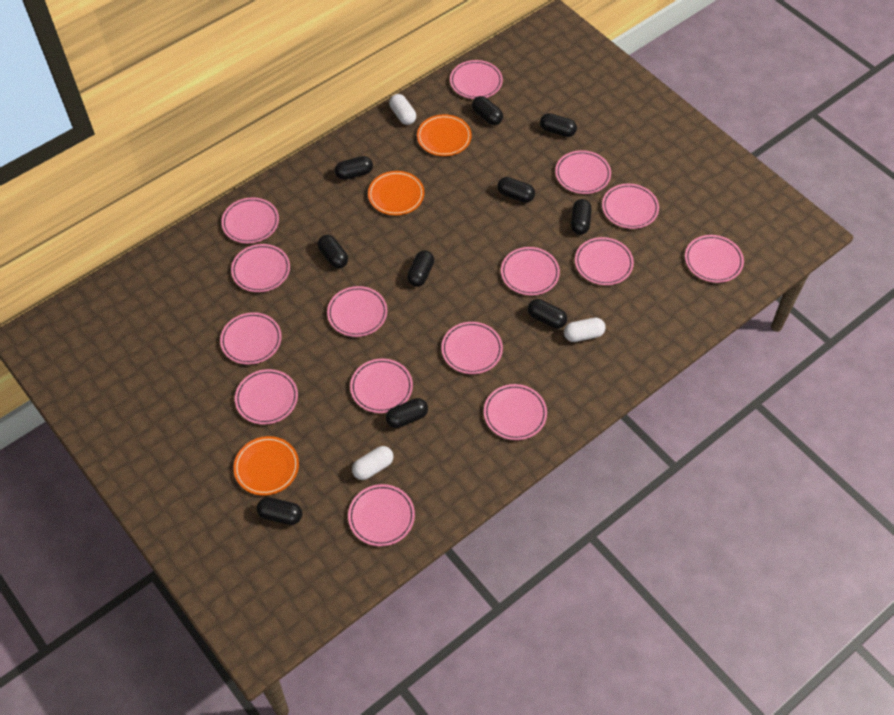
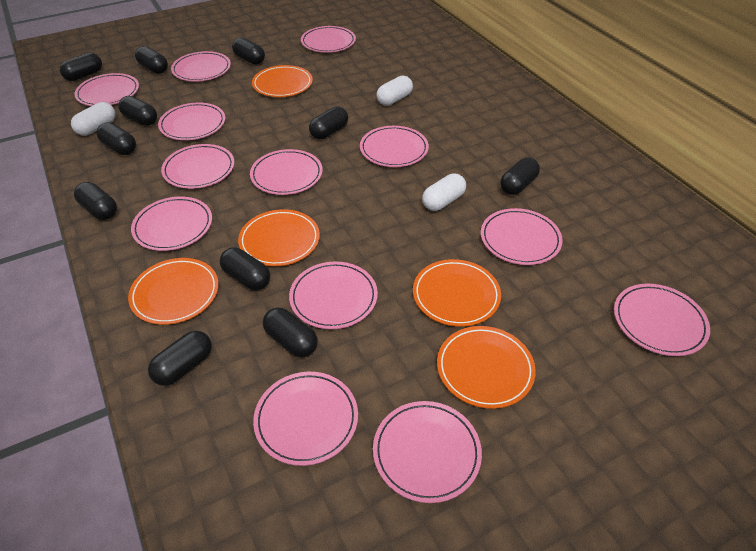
black capsule: 10 -> 11
orange plate: 3 -> 5
pink plate: 15 -> 13

